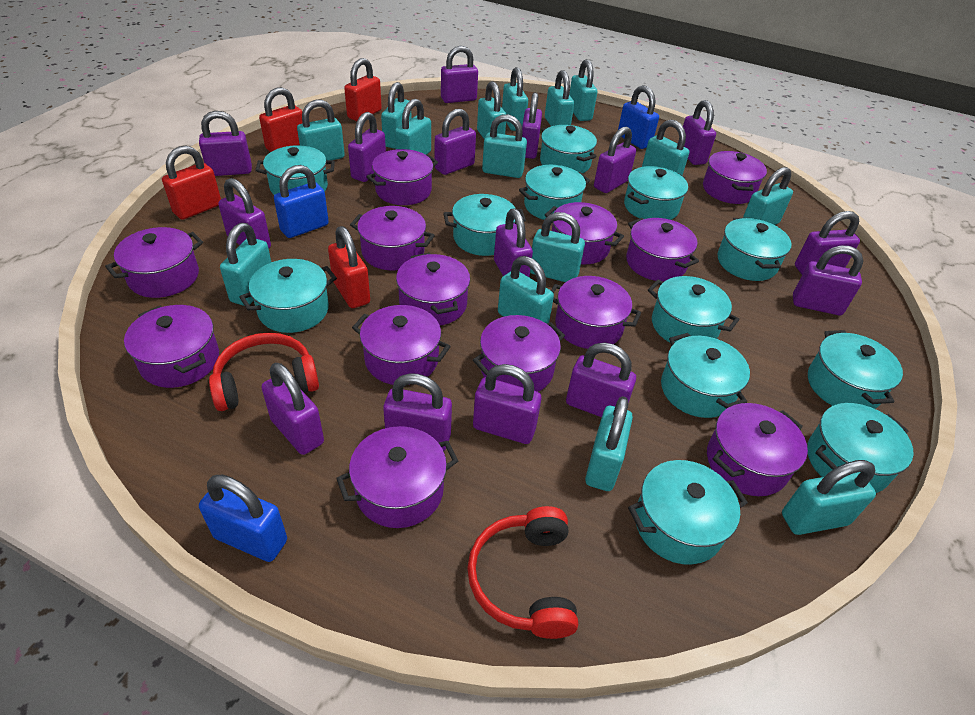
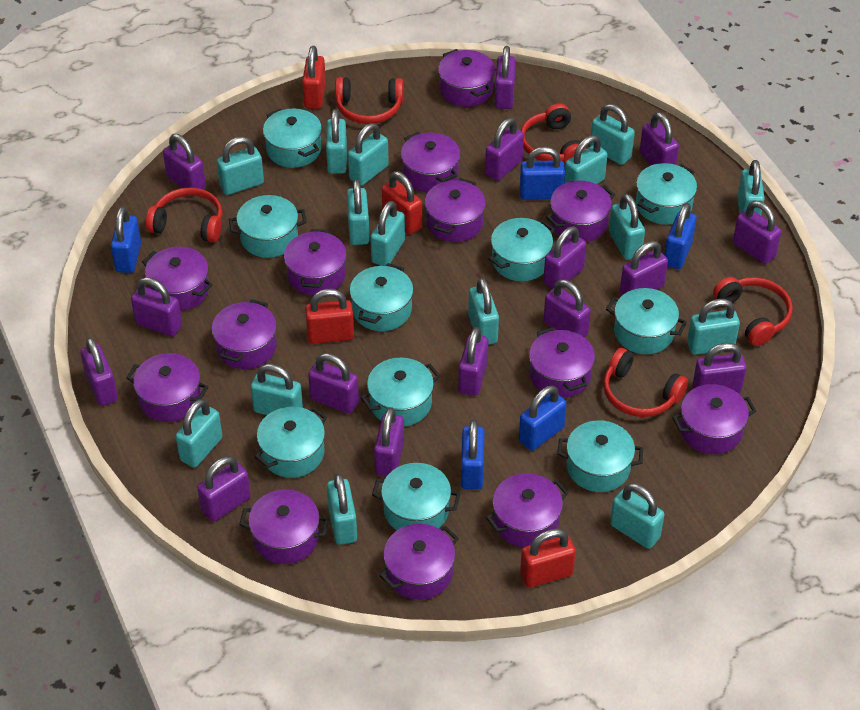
blue padlock: 3 -> 5
red headphones: 2 -> 5
turquoise pot: 12 -> 10

